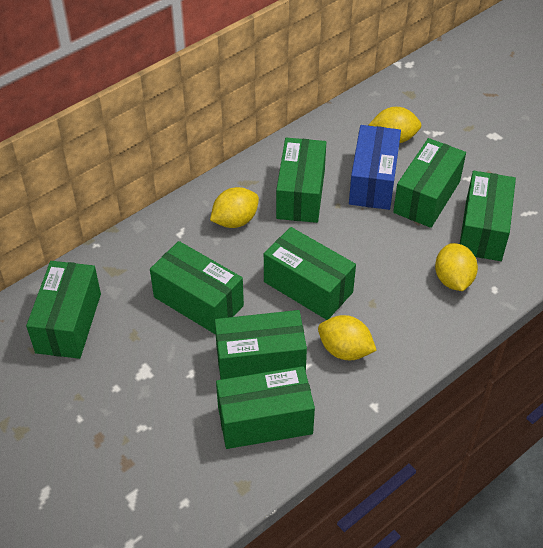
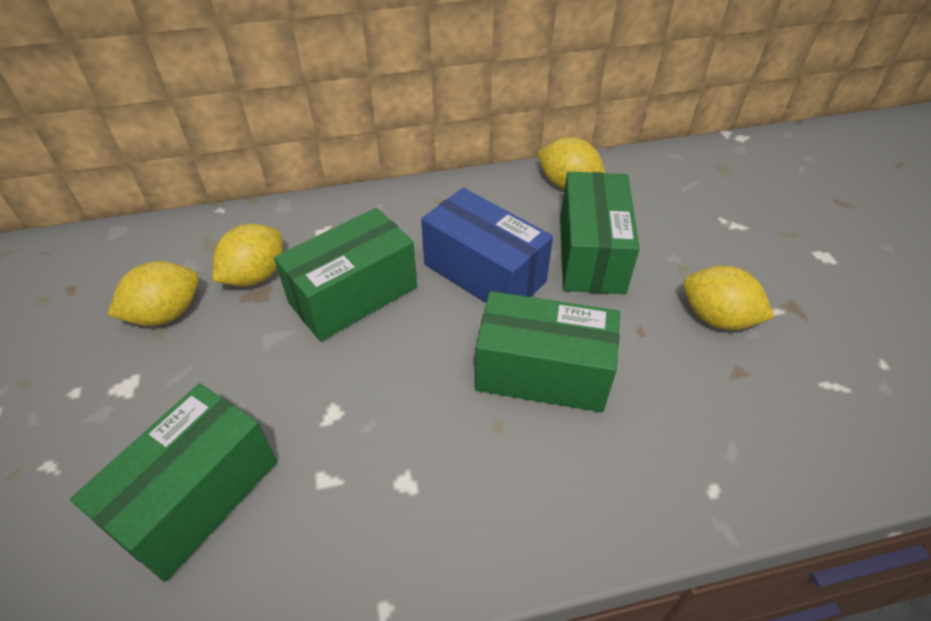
green box: 8 -> 4

